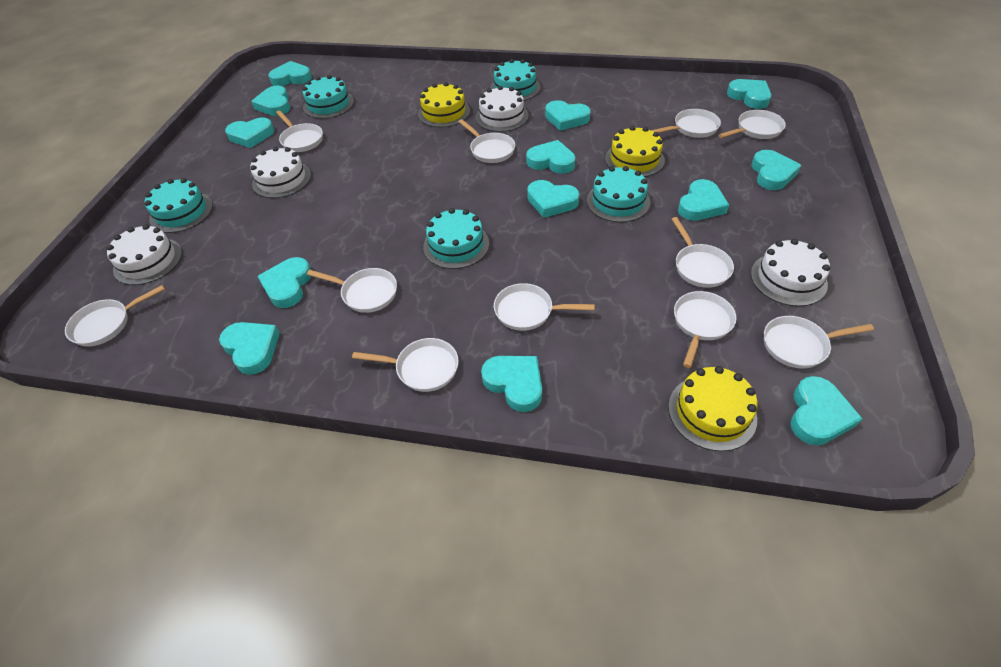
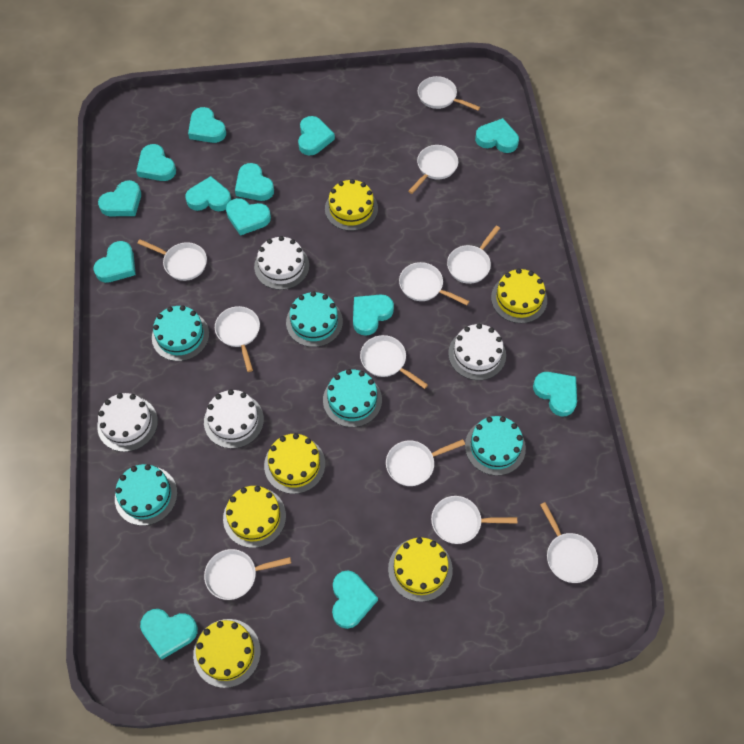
yellow cake: 3 -> 6

